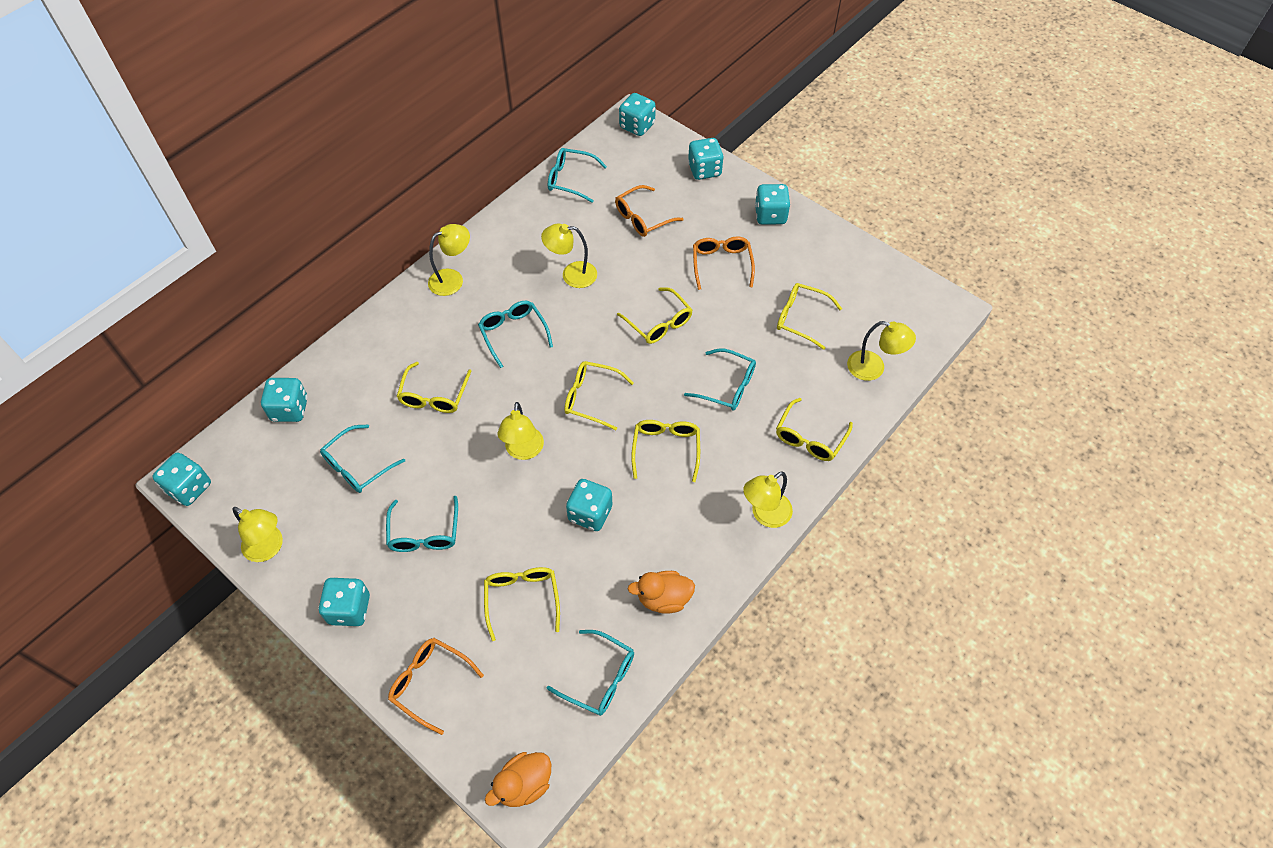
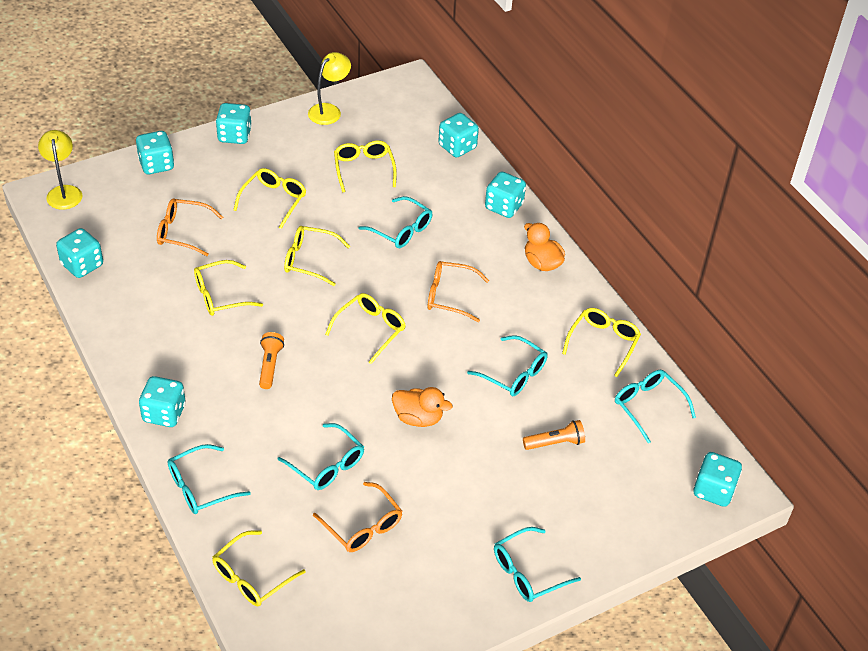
orange flashlight: 0 -> 2
yellow lamp: 6 -> 2

